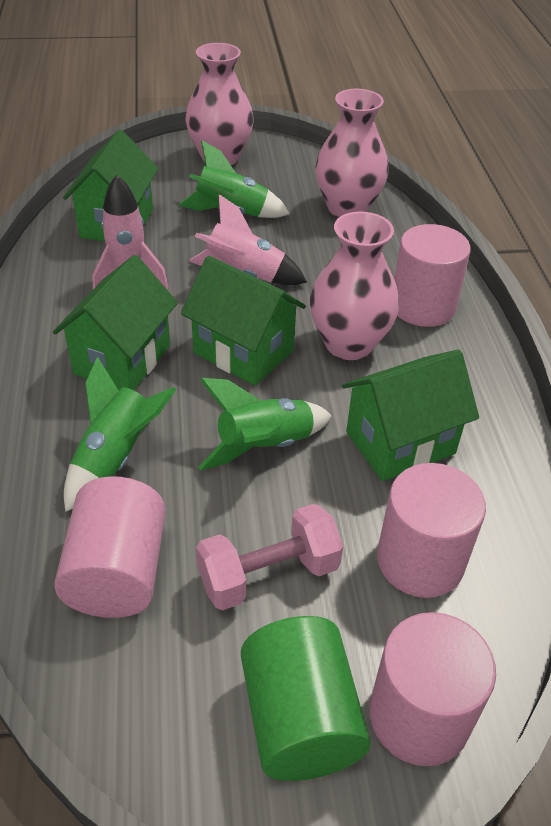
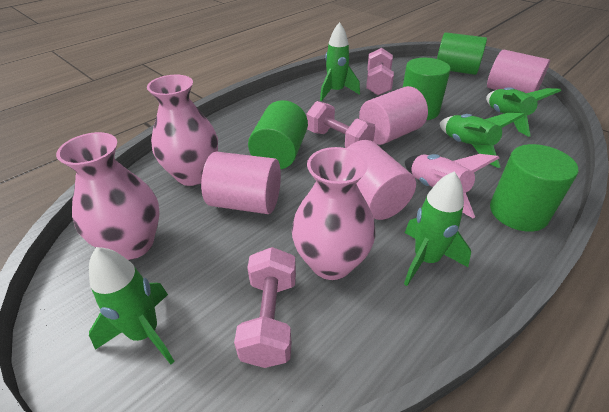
green cylinder: 1 -> 4
green house: 4 -> 0
green rocket: 3 -> 5
pink dumbbell: 1 -> 3
pink rocket: 2 -> 1

